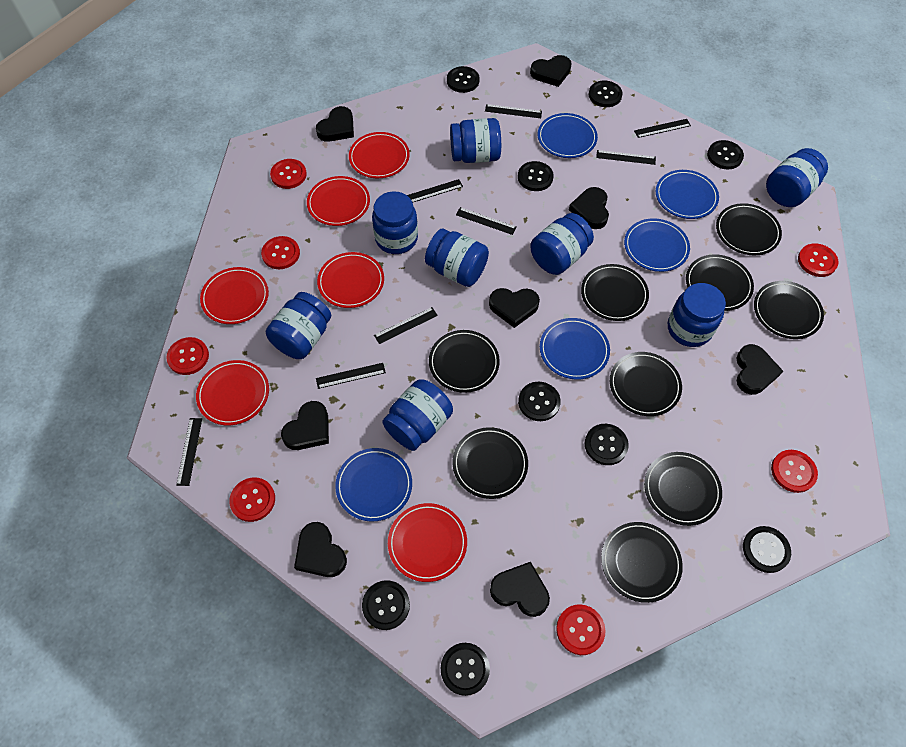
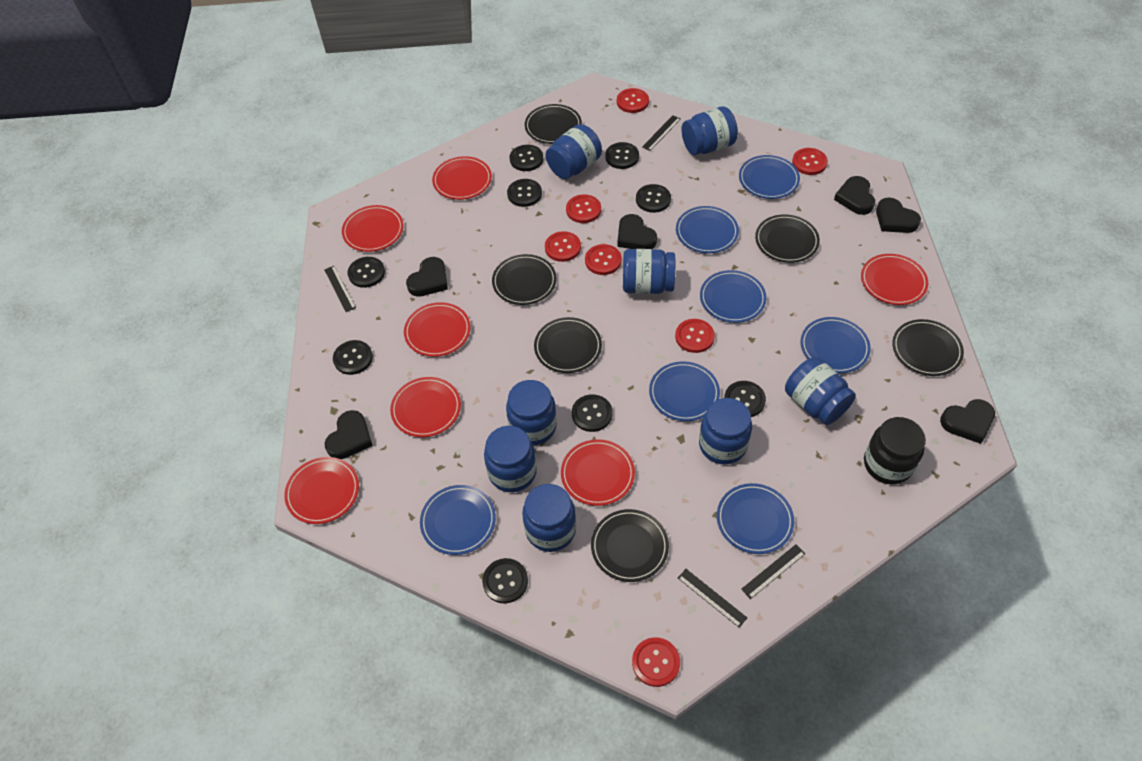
black heart: 8 -> 6
black jar: 0 -> 1
black plate: 9 -> 6
black ruler: 8 -> 4
blue plate: 5 -> 7
red plate: 6 -> 7

